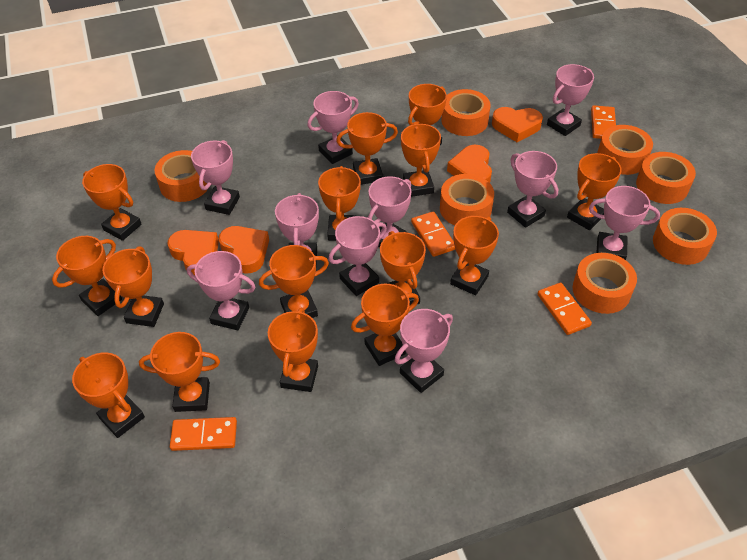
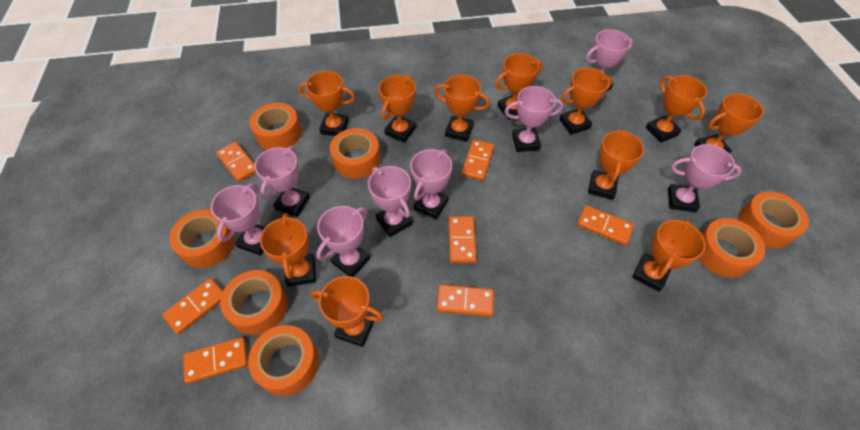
orange domino: 4 -> 7
orange heart: 4 -> 0
orange trophy: 15 -> 11
pink trophy: 10 -> 8

